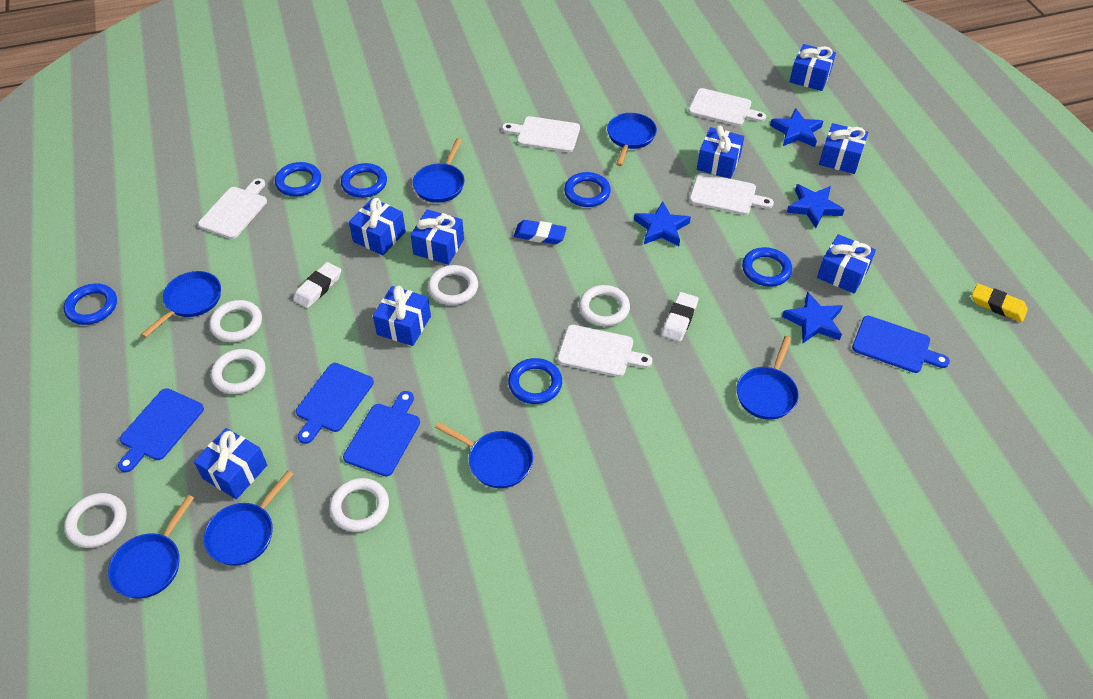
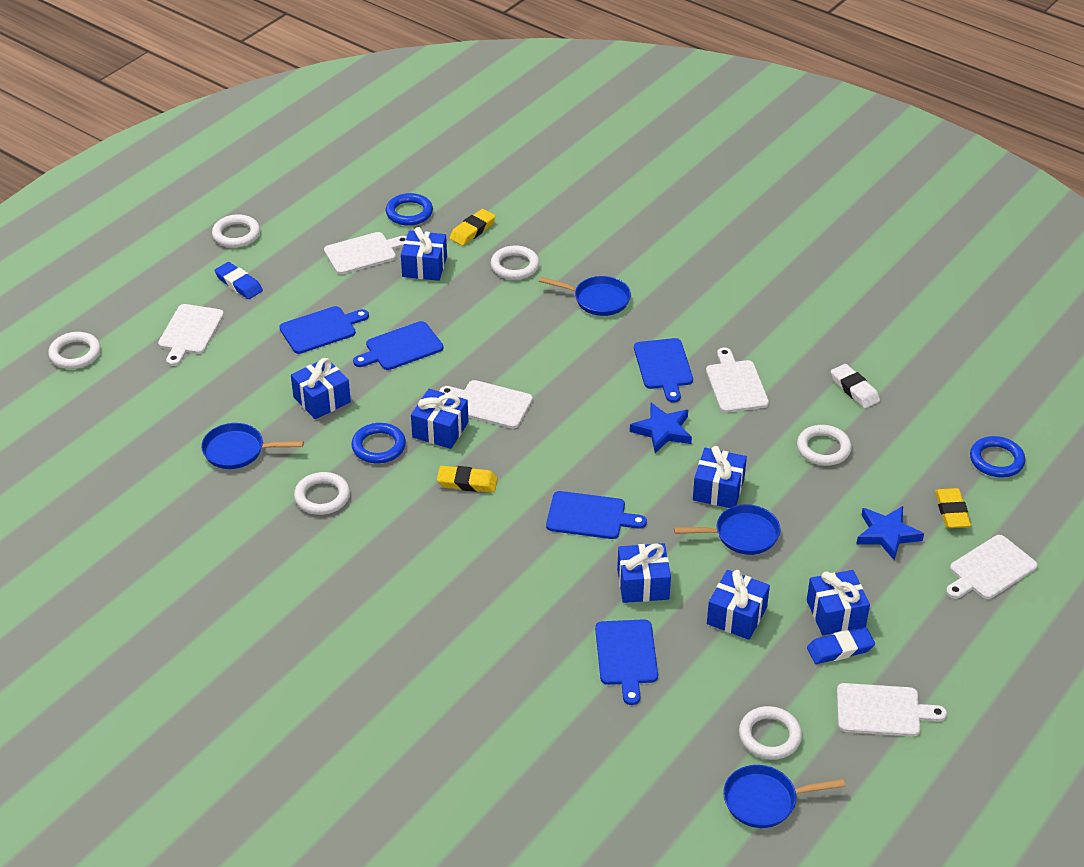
blue cutting board: 4 -> 5
blue eraser: 1 -> 2
blue gift: 8 -> 7
blue pan: 7 -> 4
blue ring: 6 -> 3
blue star: 4 -> 2
white cutting board: 5 -> 6
white eraser: 2 -> 1
yellow eraser: 1 -> 3

